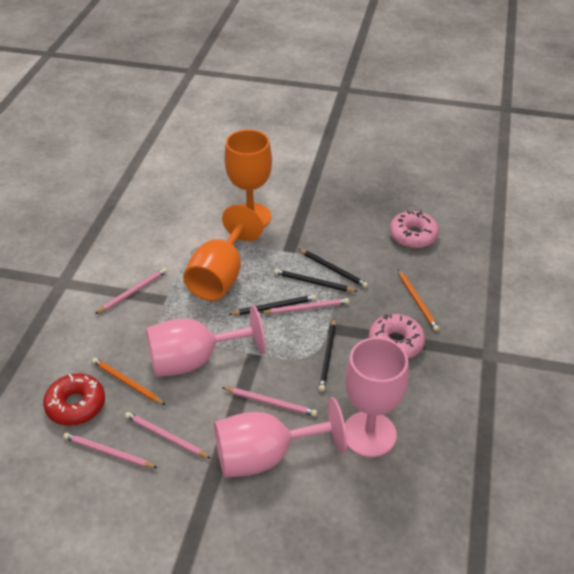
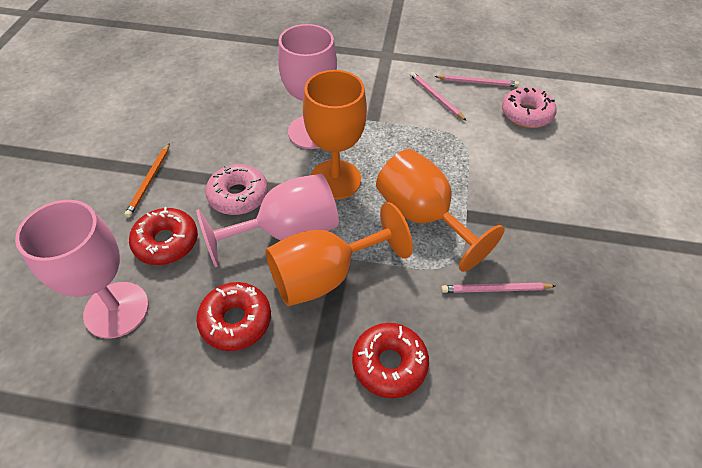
black pencil: 4 -> 0
orange goblet: 2 -> 3
orange pencil: 2 -> 1
pink pencil: 5 -> 3
red donut: 1 -> 3

